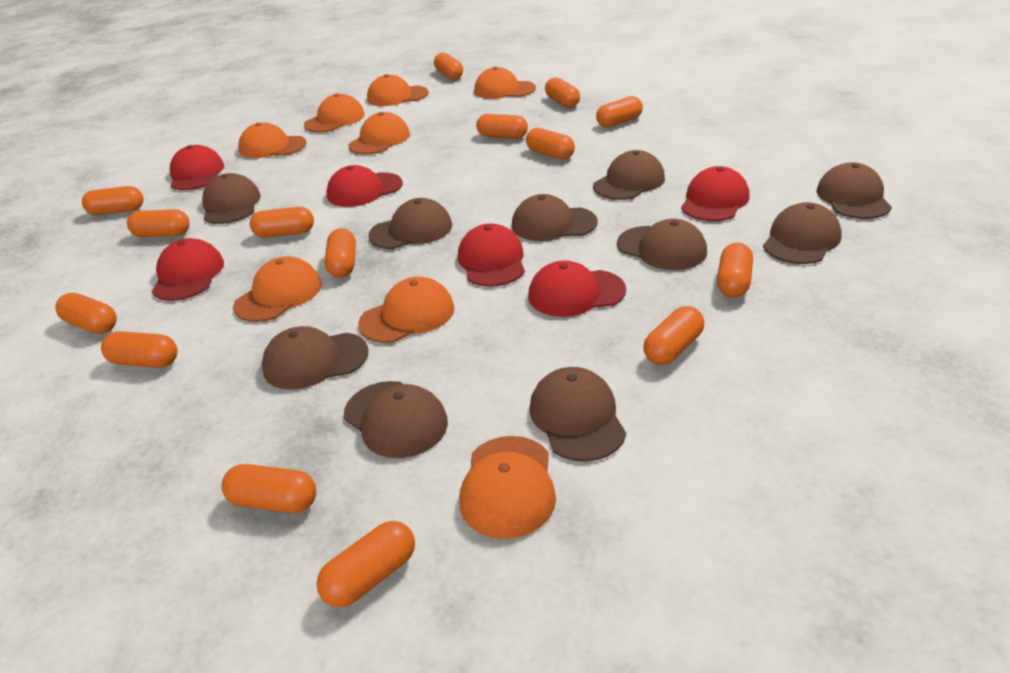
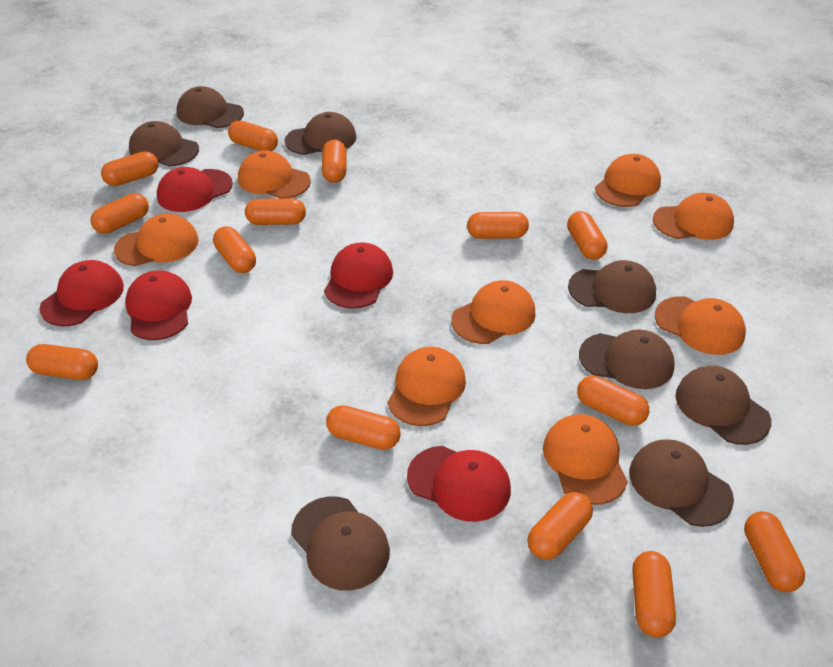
brown cap: 10 -> 8
orange capsule: 15 -> 14
red cap: 6 -> 5

